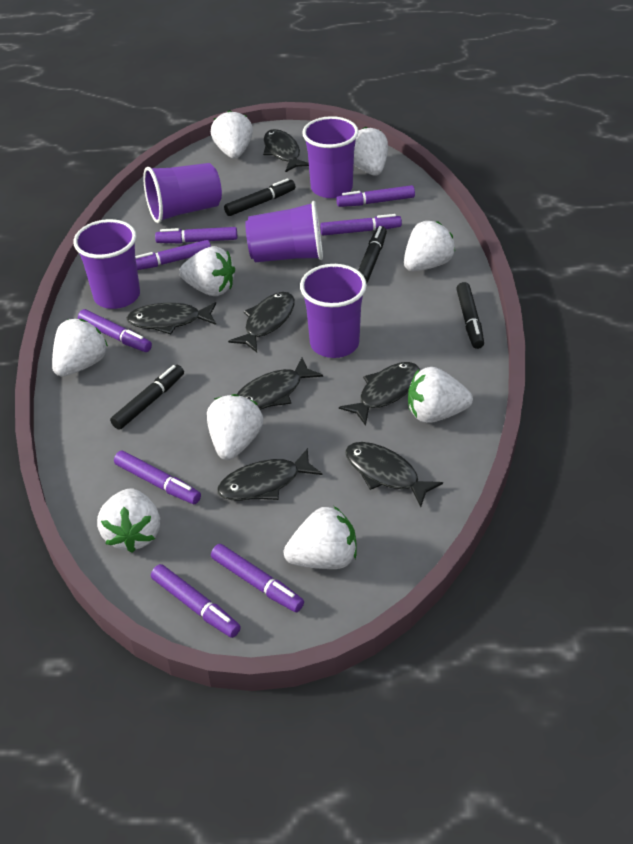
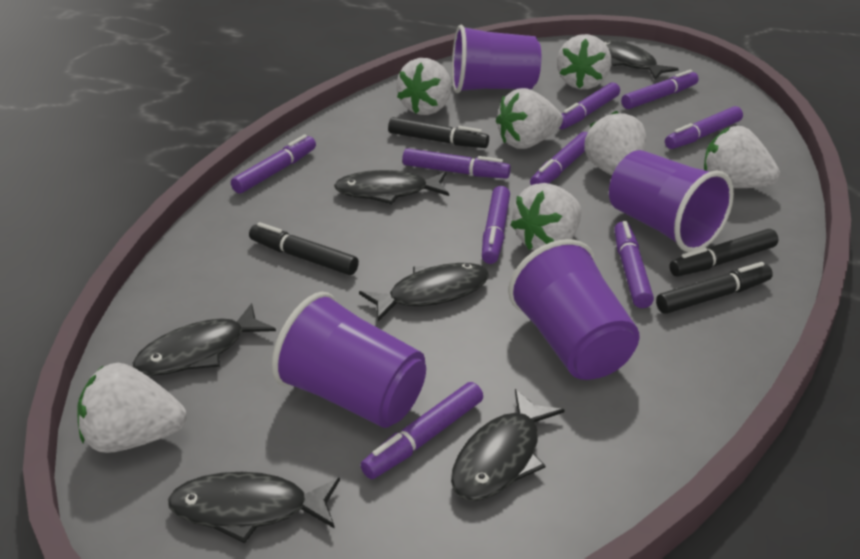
black fish: 7 -> 6
purple cup: 5 -> 4
purple marker: 8 -> 9
white strawberry: 9 -> 7

